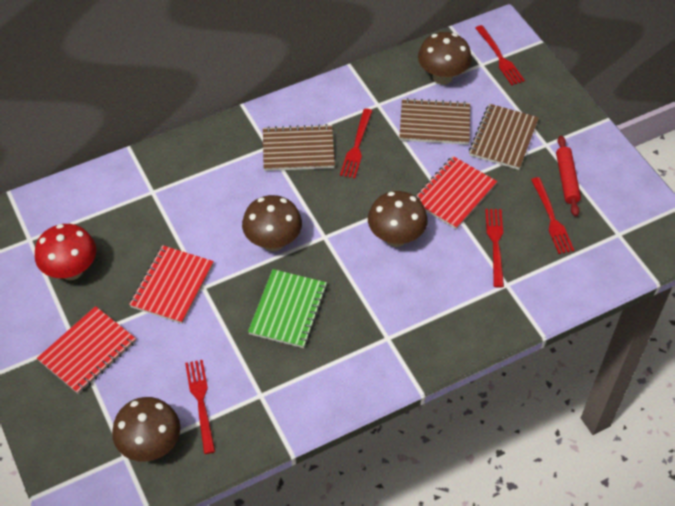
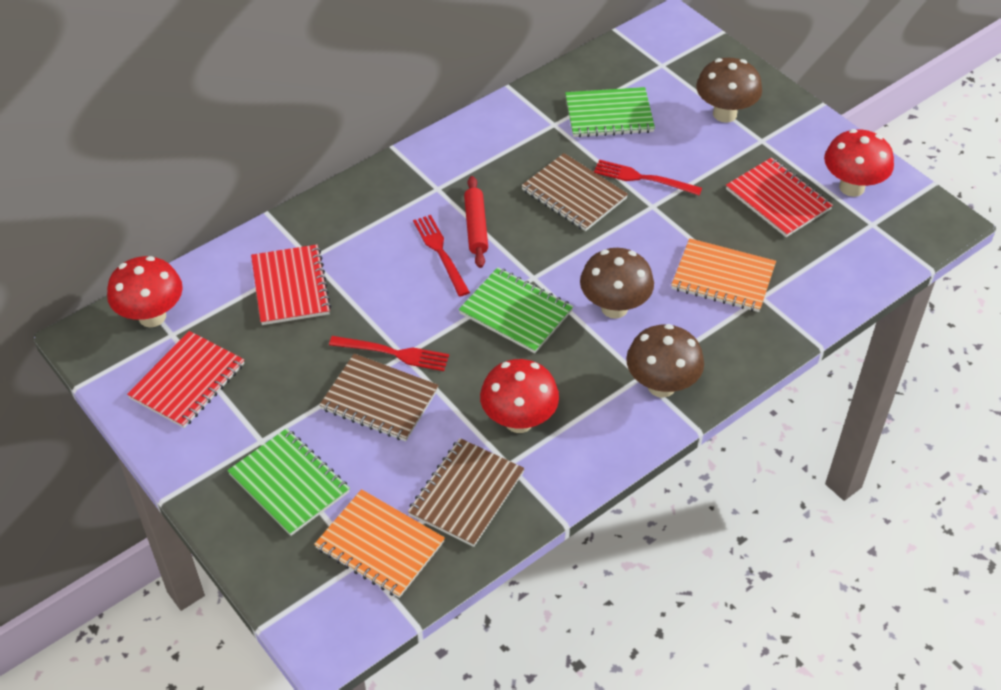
brown mushroom: 4 -> 3
green notebook: 1 -> 3
orange notebook: 0 -> 2
red fork: 5 -> 3
red mushroom: 1 -> 3

